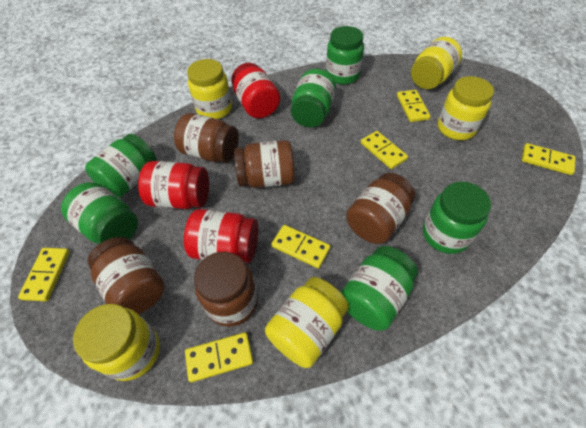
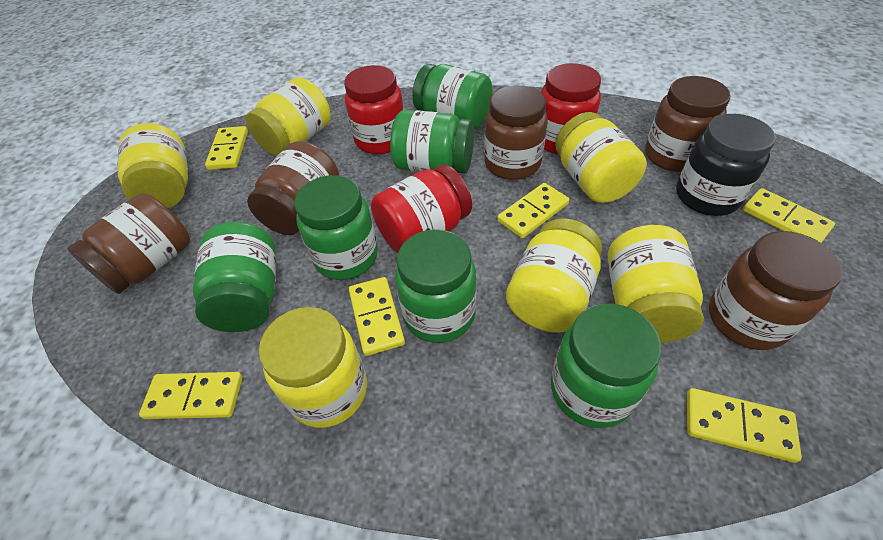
black jar: 0 -> 1
yellow jar: 5 -> 6

